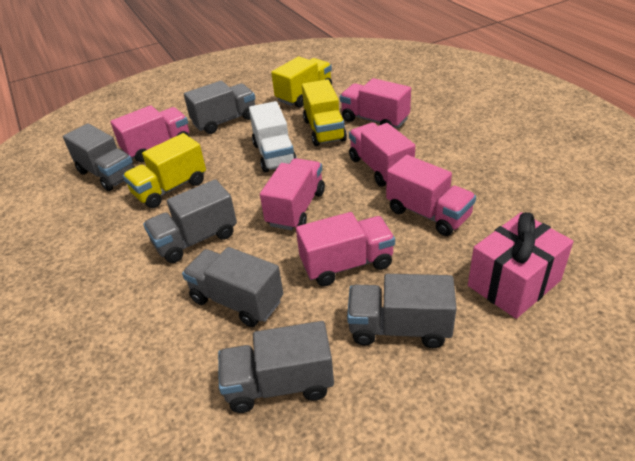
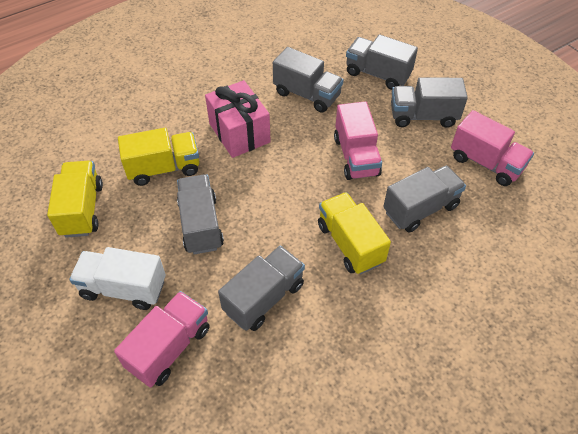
pink truck: 6 -> 3

